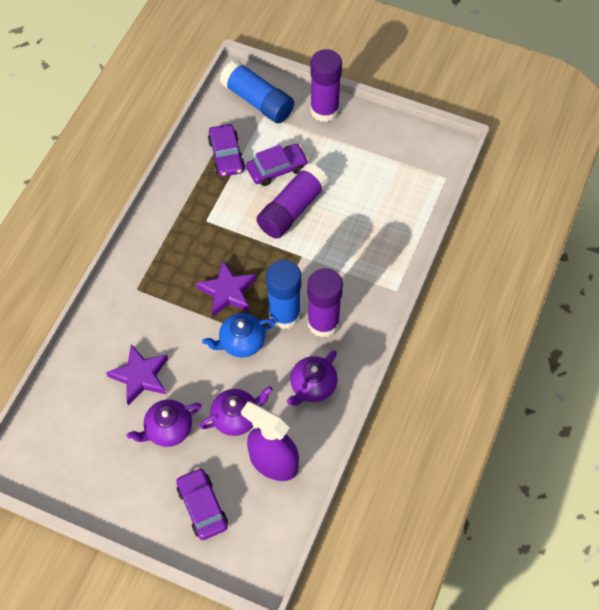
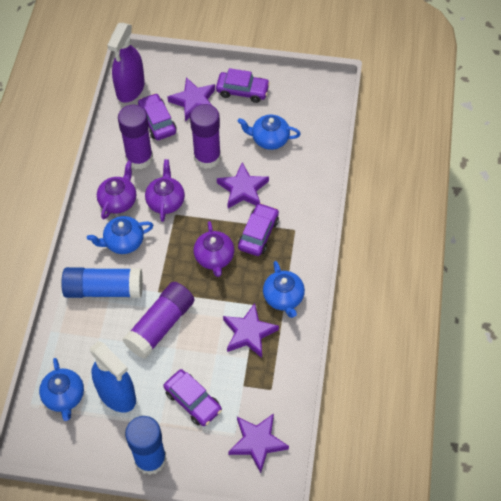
blue spray bottle: 0 -> 1
blue teapot: 1 -> 4
purple car: 3 -> 4
purple star: 2 -> 4

